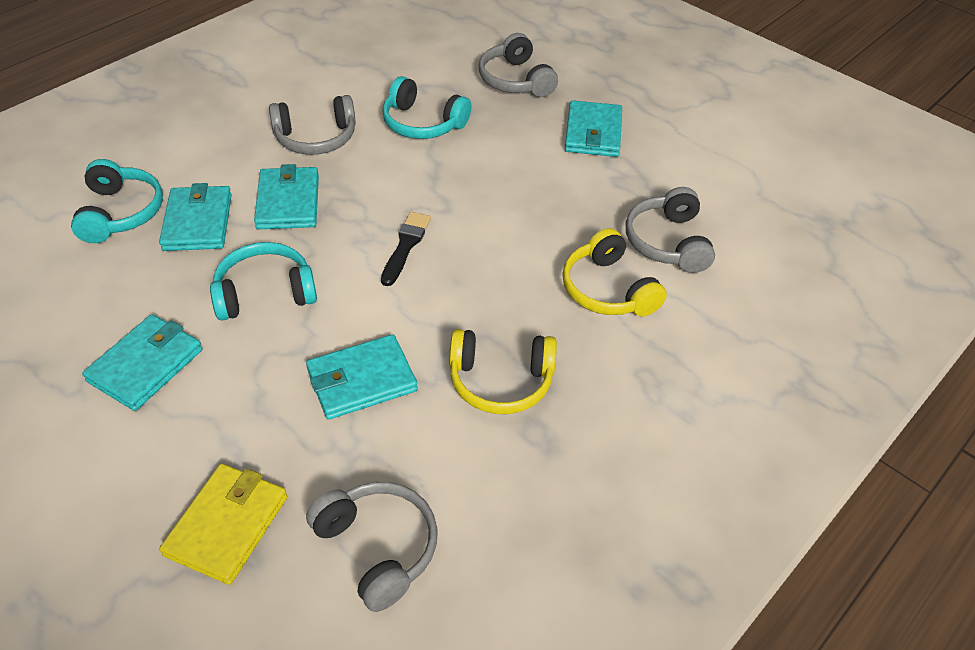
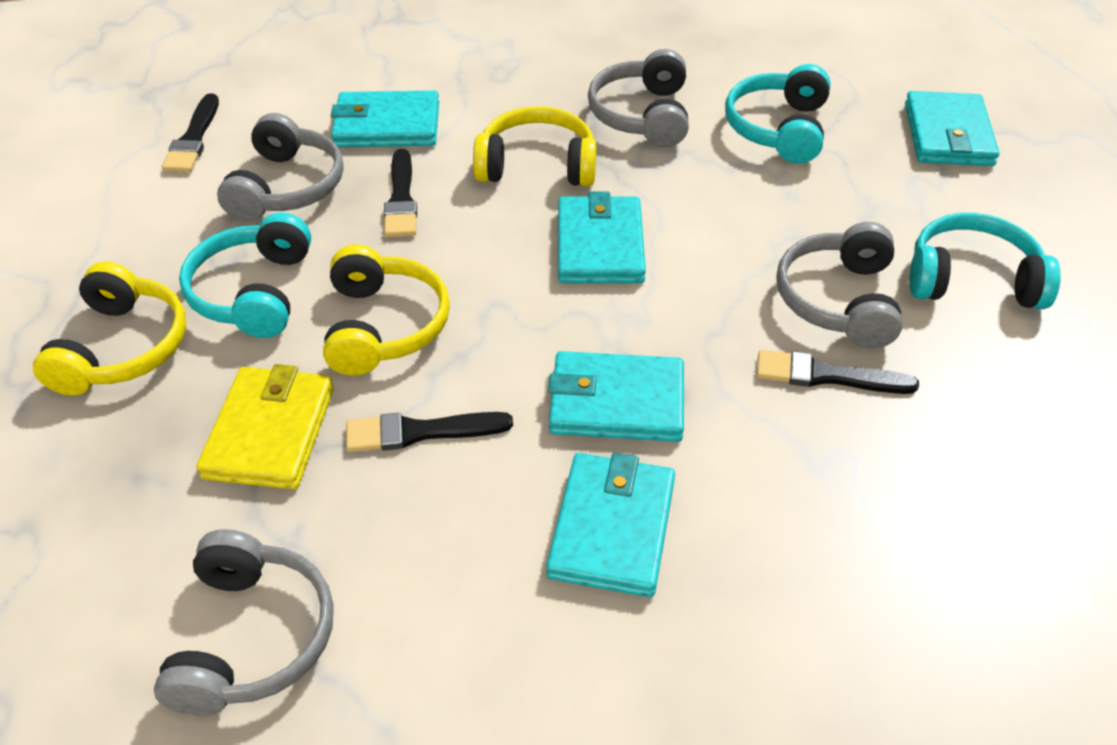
black brush: 1 -> 4
yellow headphones: 2 -> 3

